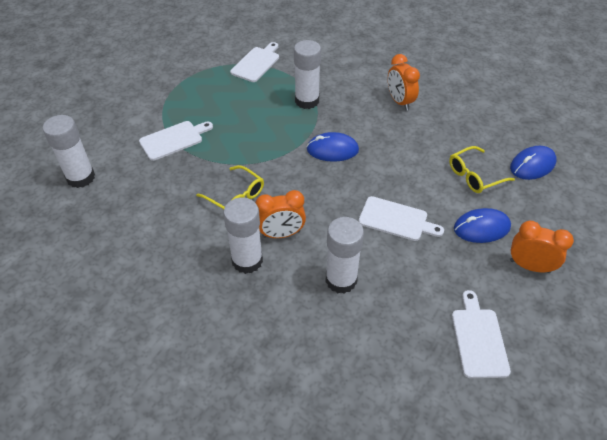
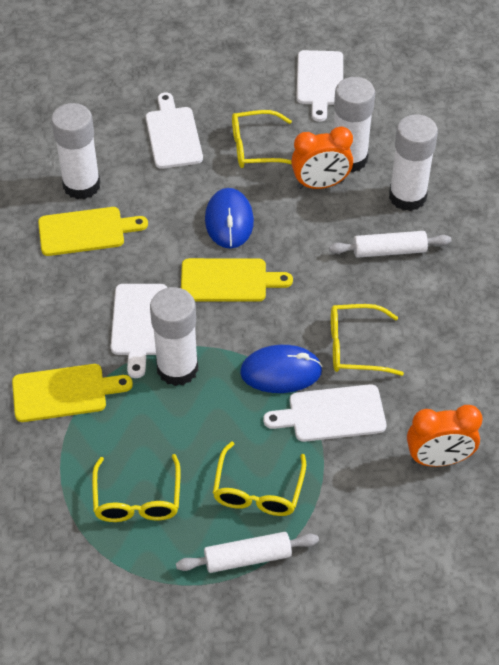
blue mouse: 3 -> 2
orange clock: 3 -> 2
white rolling pin: 0 -> 2
yellow cutting board: 0 -> 3
yellow glasses: 2 -> 4

